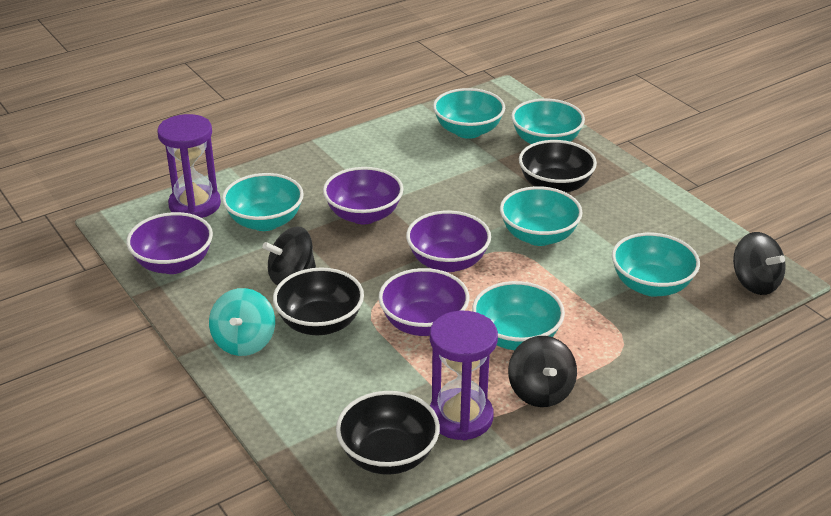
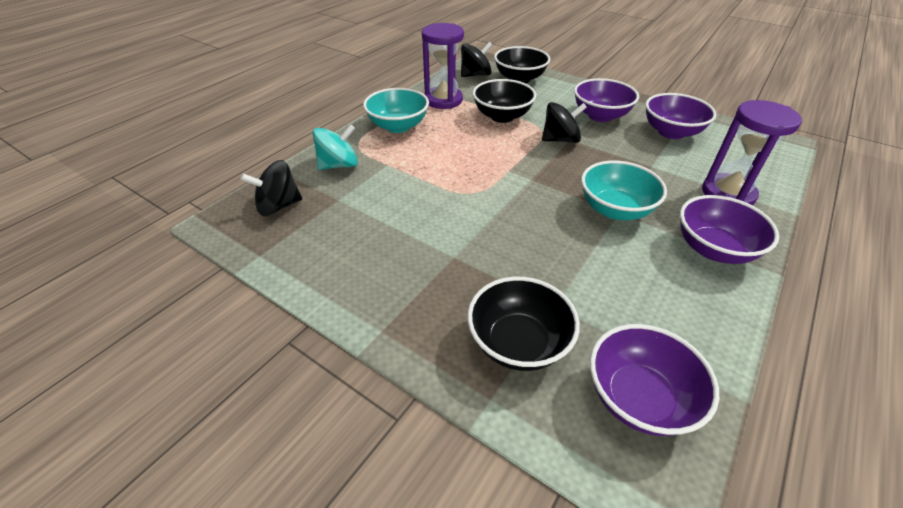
turquoise bowl: 6 -> 2

